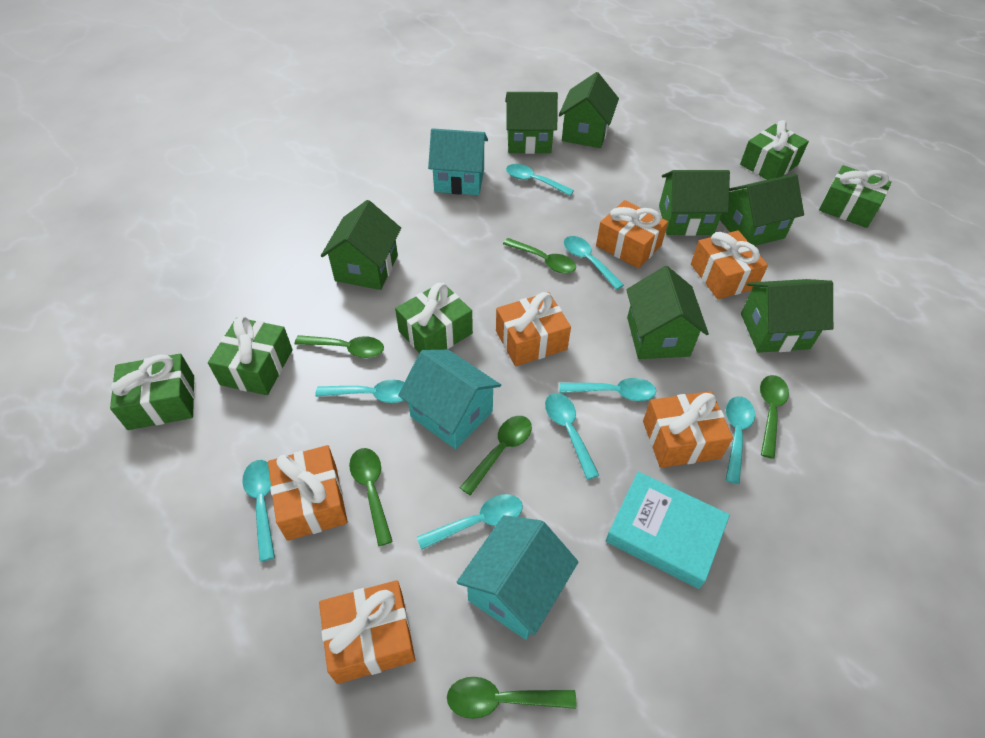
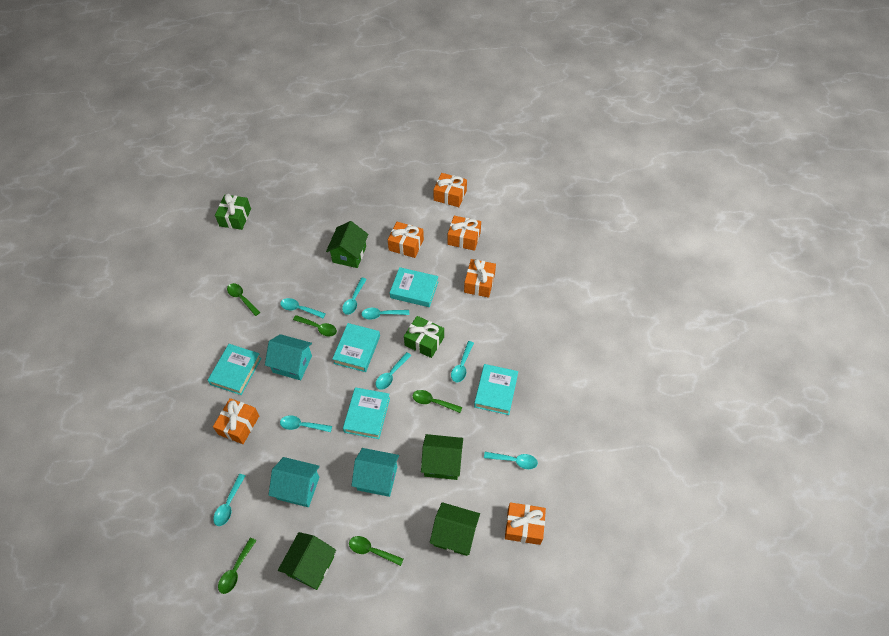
green gift: 5 -> 2
green house: 7 -> 4
green spoon: 6 -> 5
turquoise book: 1 -> 5

